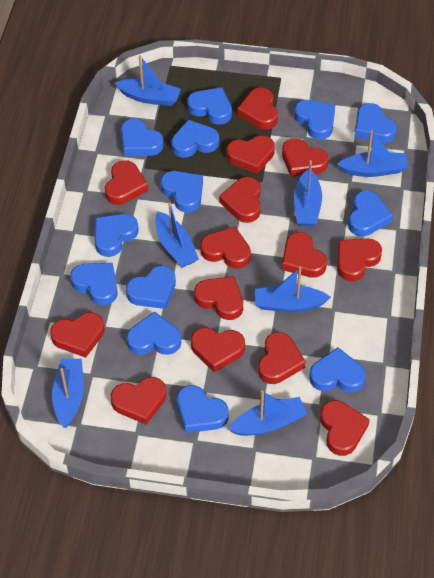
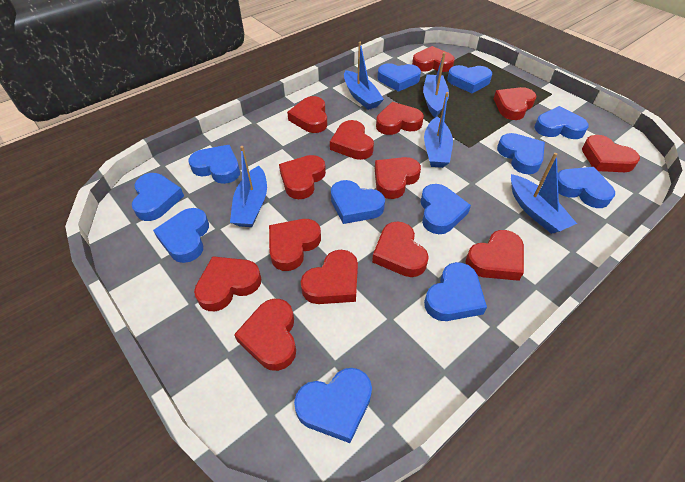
blue boat: 7 -> 5
blue heart: 13 -> 12

